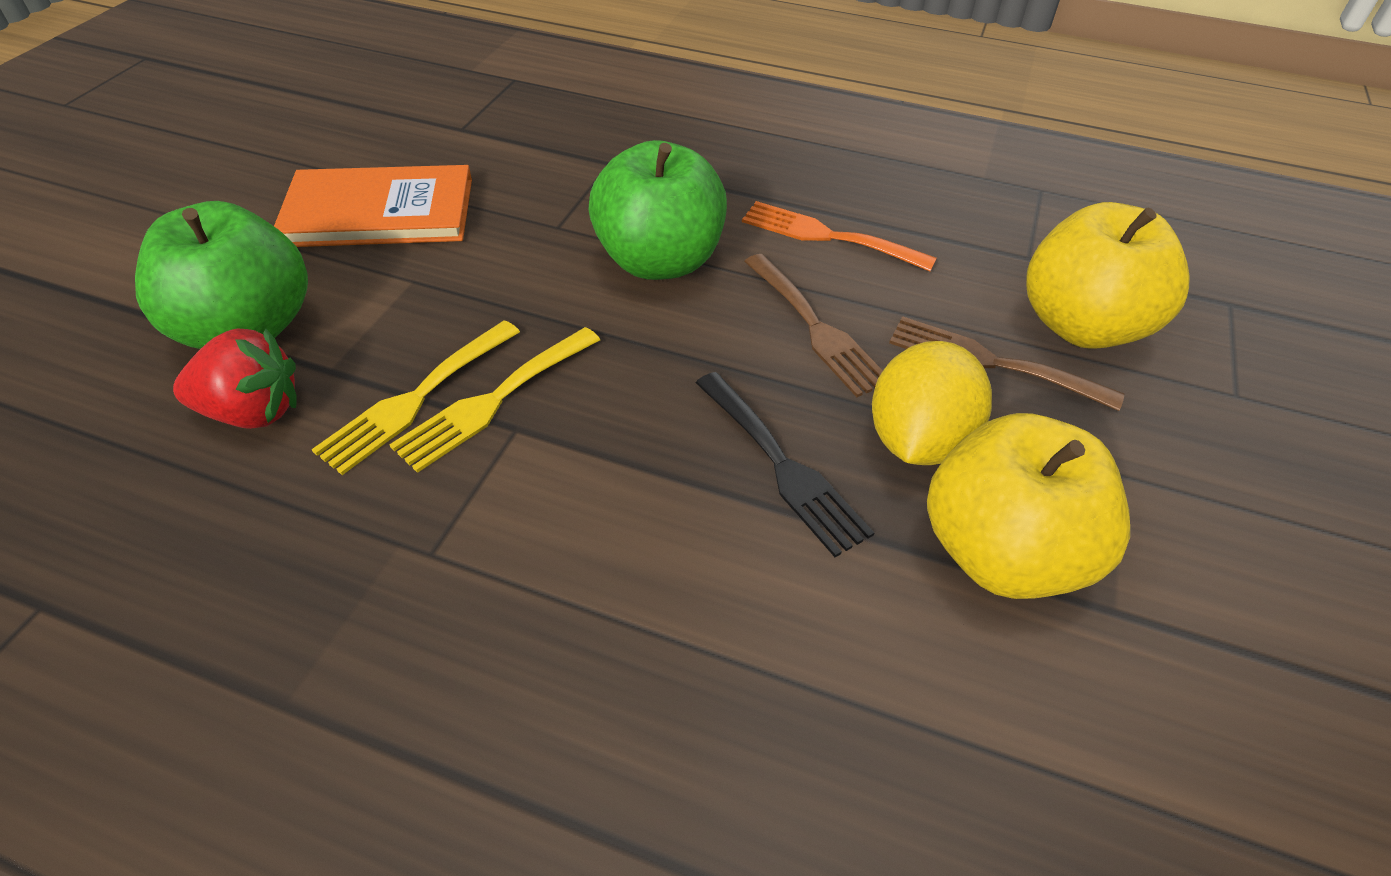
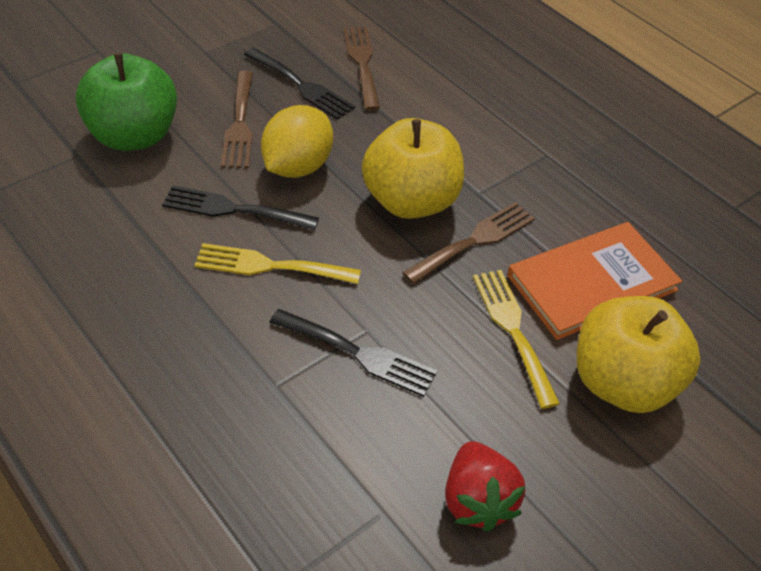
black fork: 1 -> 3
brown fork: 2 -> 3
green apple: 2 -> 1
orange fork: 1 -> 0

